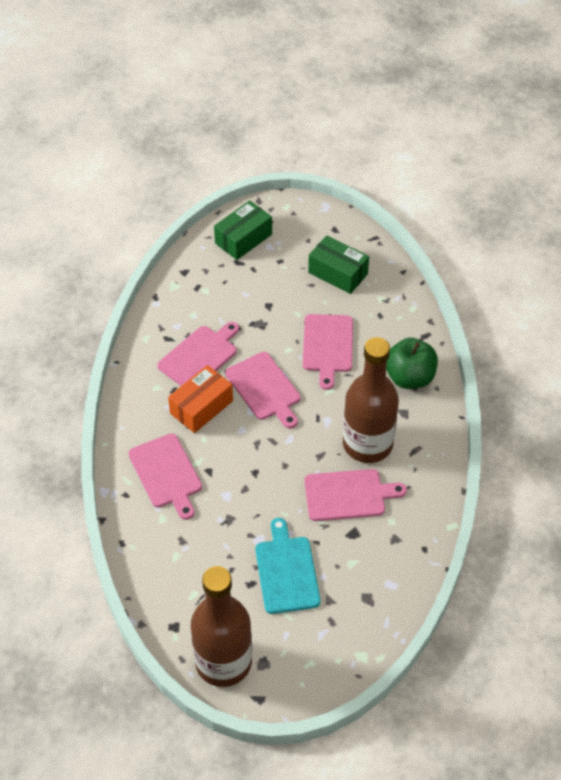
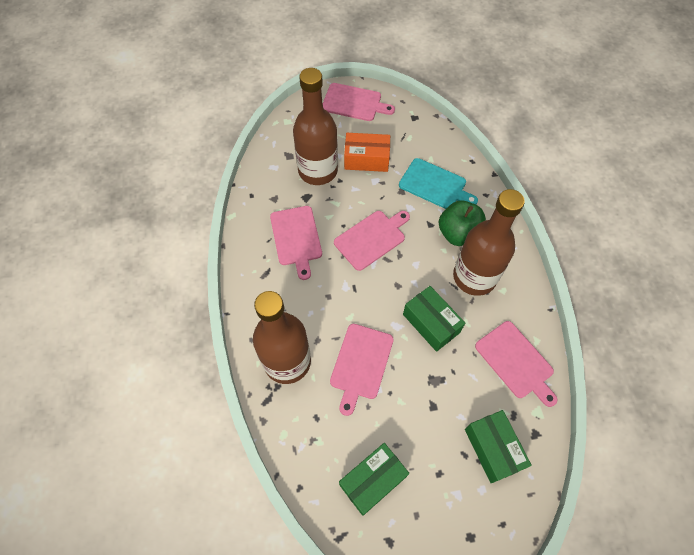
brown bottle: 2 -> 3
green box: 2 -> 3

